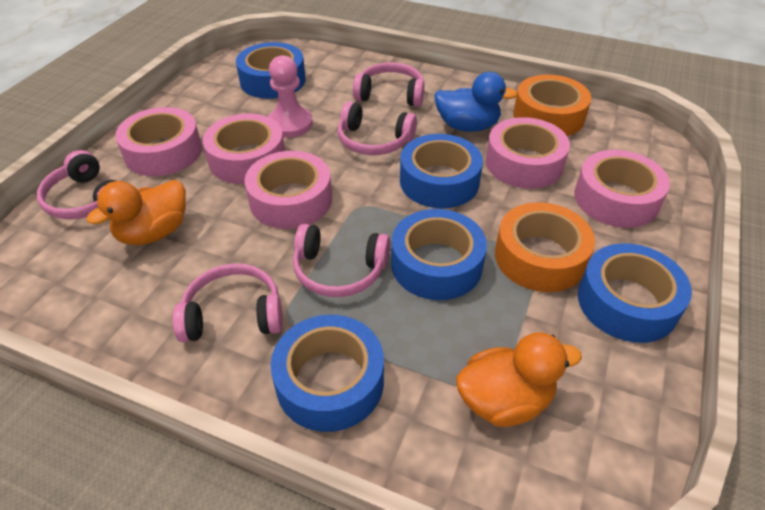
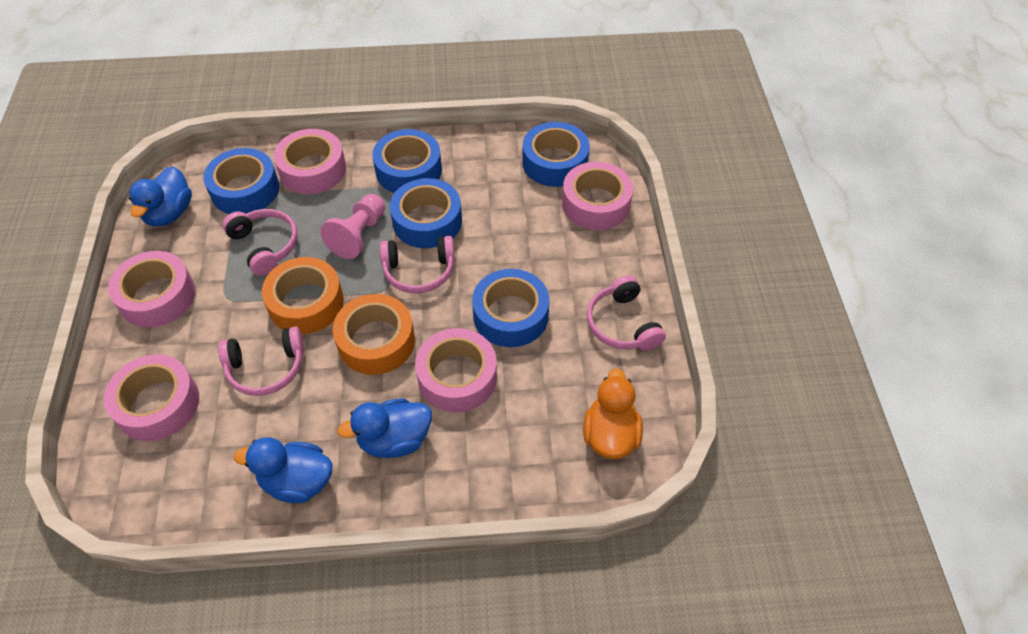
blue duck: 1 -> 3
orange duck: 2 -> 1
pink headphones: 5 -> 4

